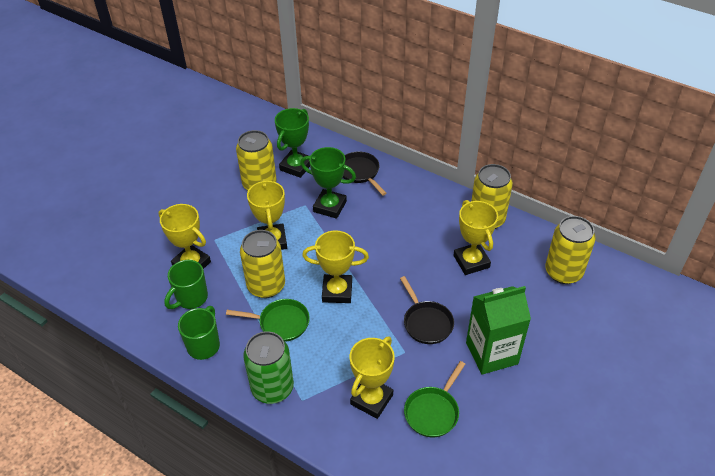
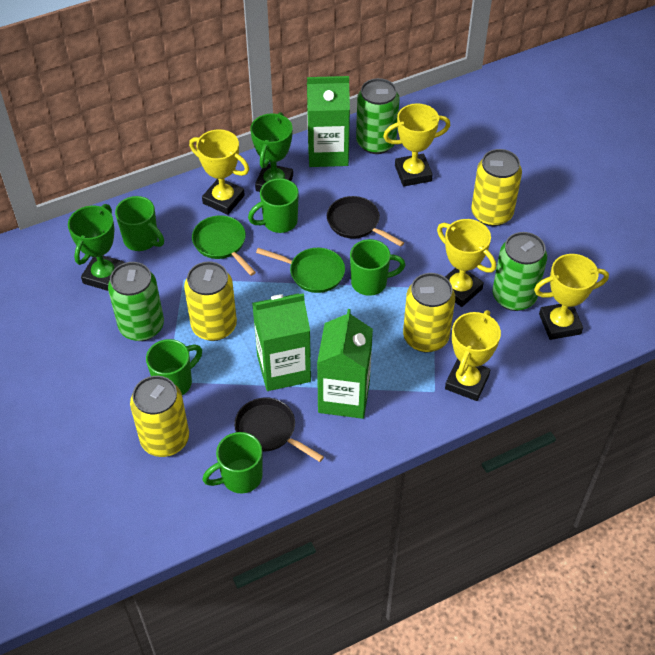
green can: 1 -> 3
green carton: 1 -> 3
green mug: 2 -> 5

